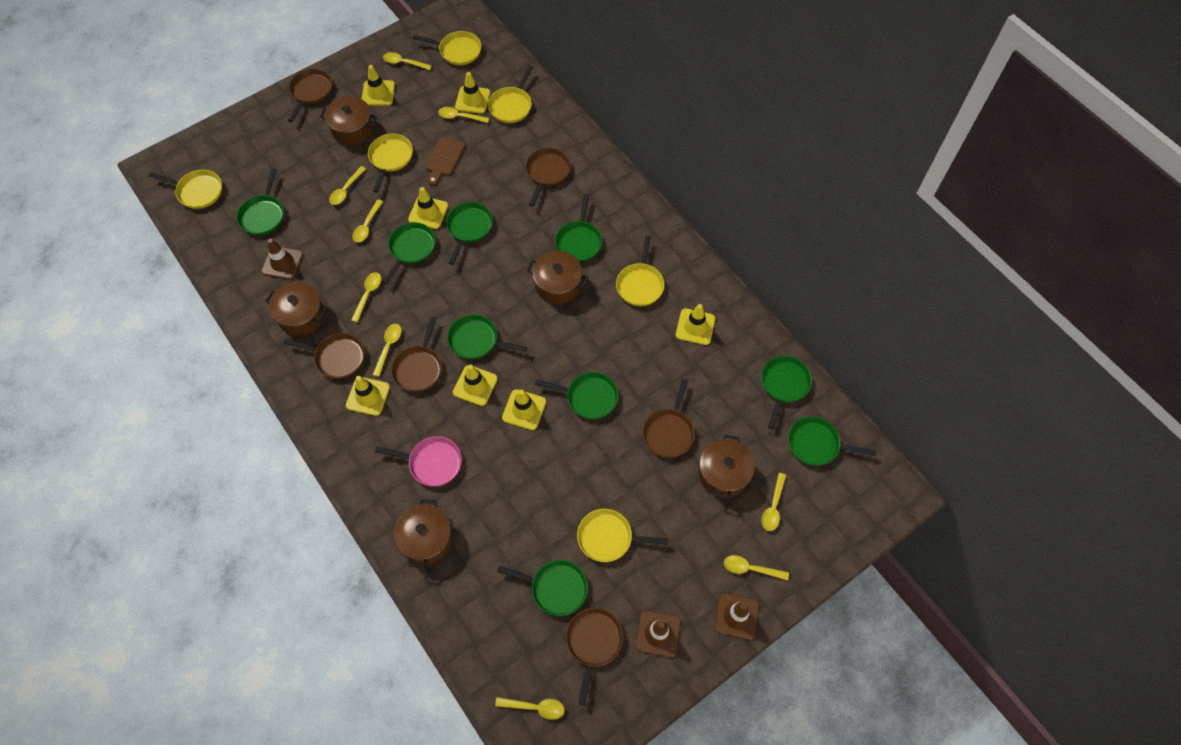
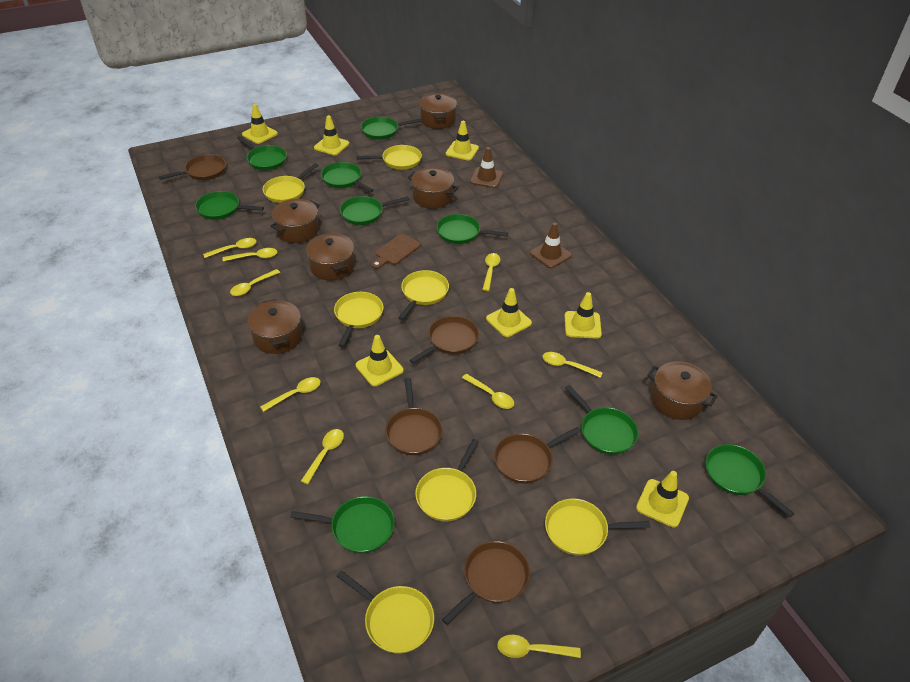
brown pan: 6 -> 5
brown pot: 5 -> 6
brown traffic cone: 3 -> 2
pink pan: 1 -> 0
yellow pan: 6 -> 7

